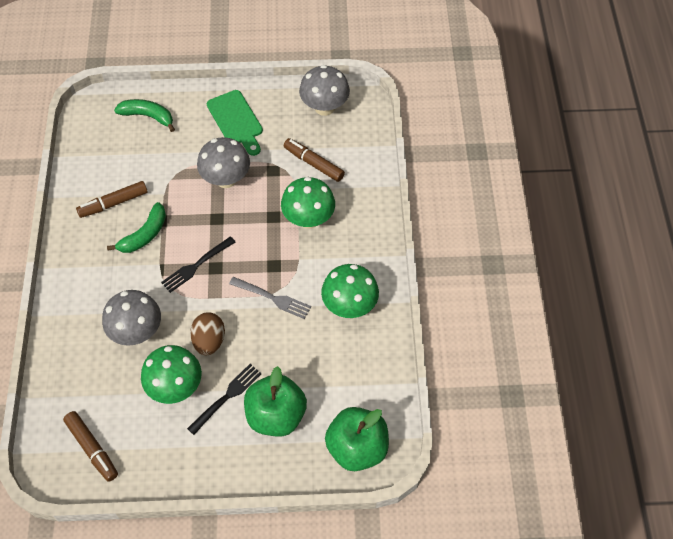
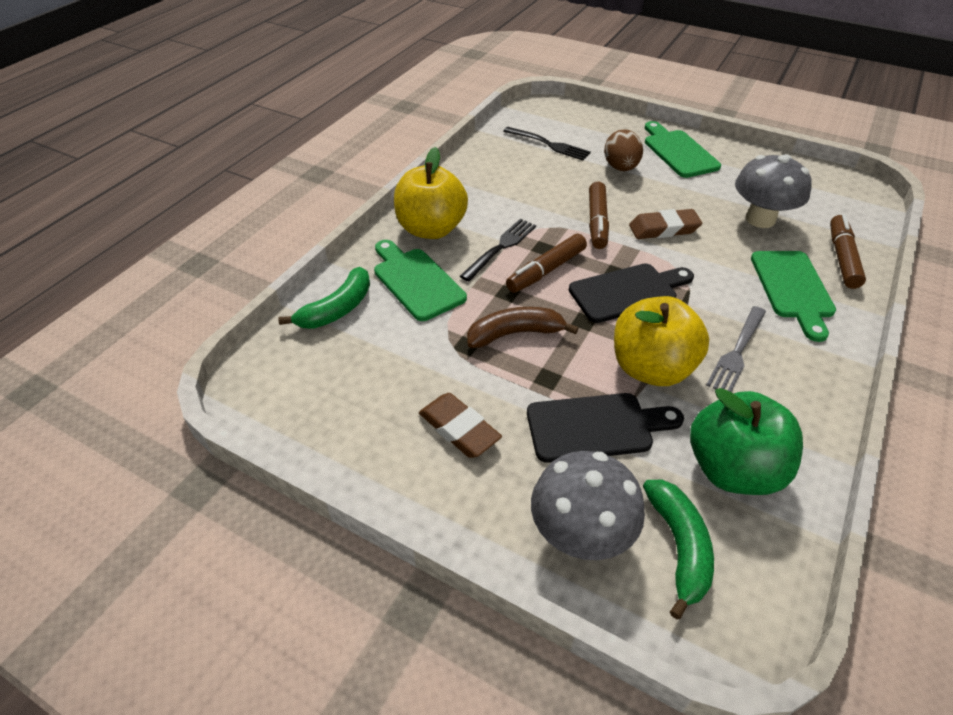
black cutting board: 0 -> 2
brown banana: 0 -> 1
brown eraser: 0 -> 2
green apple: 2 -> 1
green cutting board: 1 -> 3
green mushroom: 3 -> 0
grey mushroom: 3 -> 2
yellow apple: 0 -> 2

